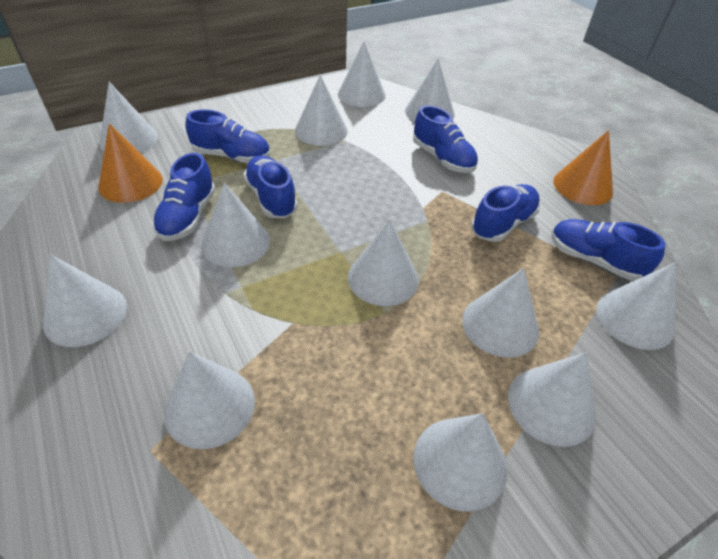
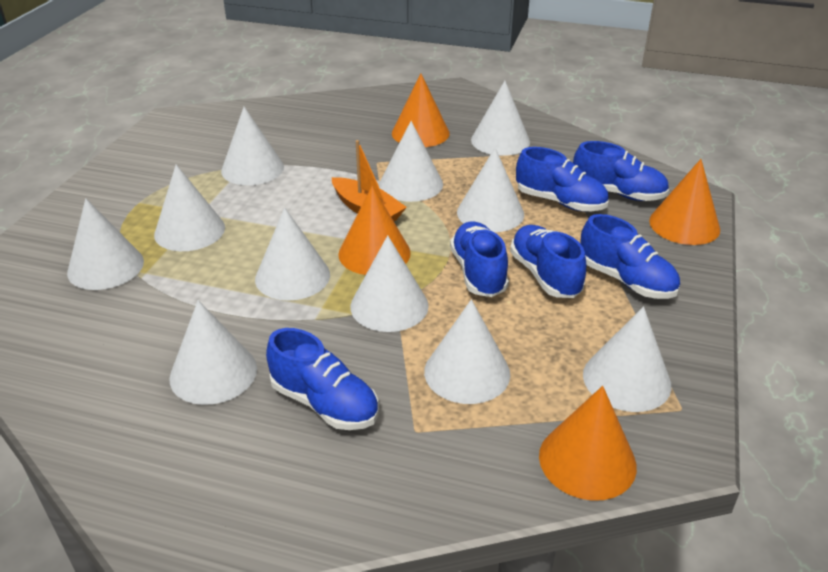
orange boat: 0 -> 1
orange cone: 2 -> 4
white cone: 12 -> 11

